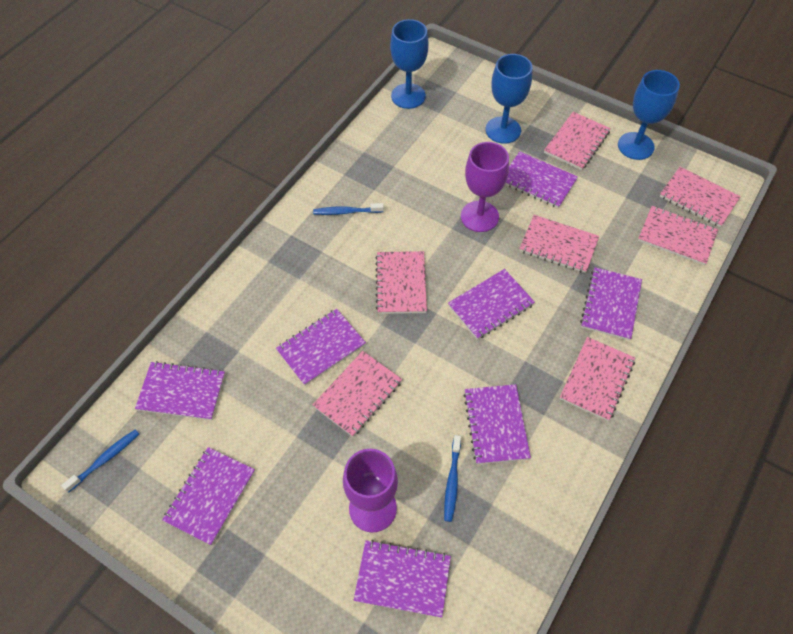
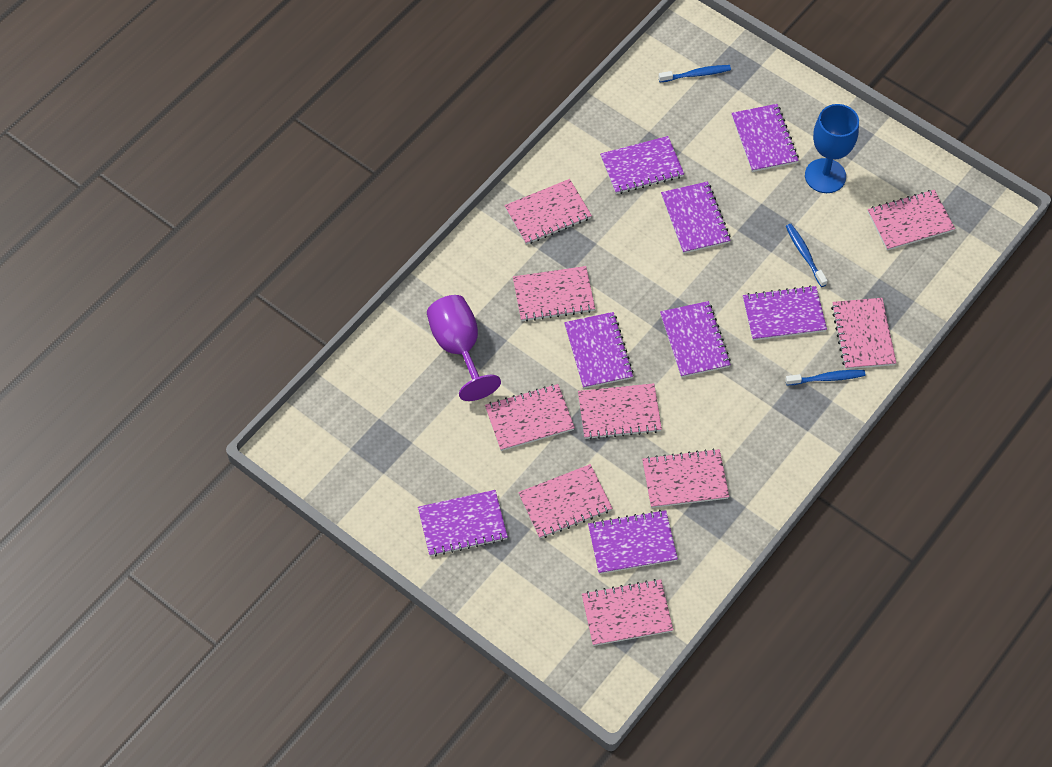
blue goblet: 3 -> 1
pink notebook: 7 -> 9
purple goblet: 2 -> 1

